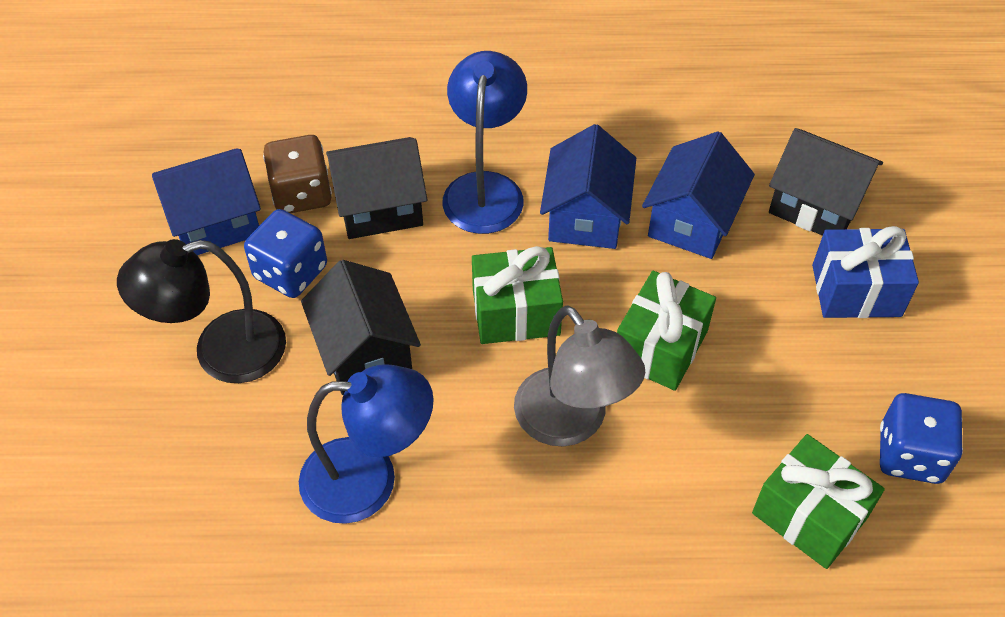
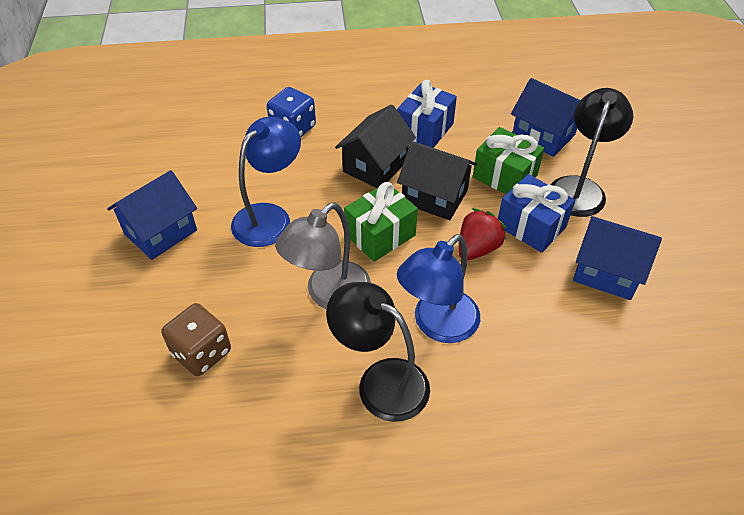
black house: 3 -> 2
black lamp: 1 -> 2
blue dice: 2 -> 1
blue gift: 1 -> 2
green gift: 3 -> 2
red strawberry: 0 -> 1

